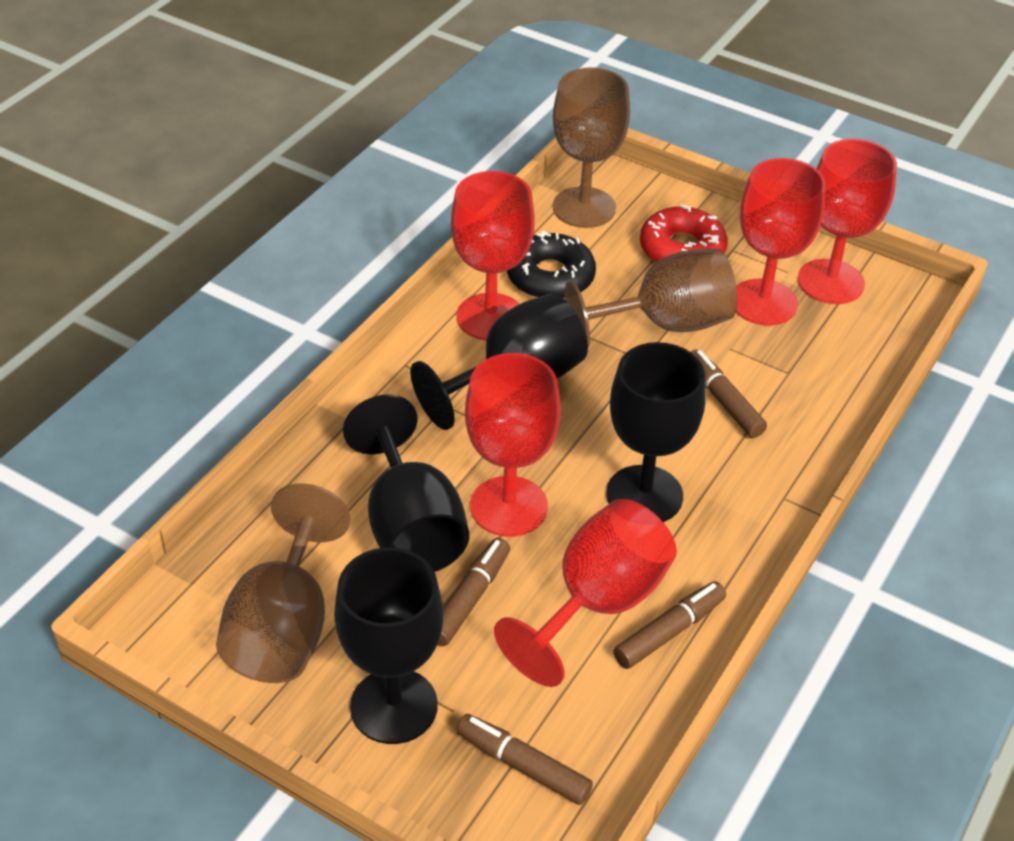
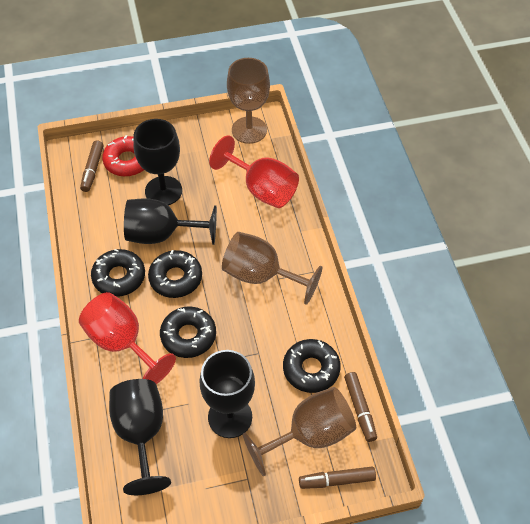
black donut: 1 -> 4
brown marker: 4 -> 3
red goblet: 5 -> 2

